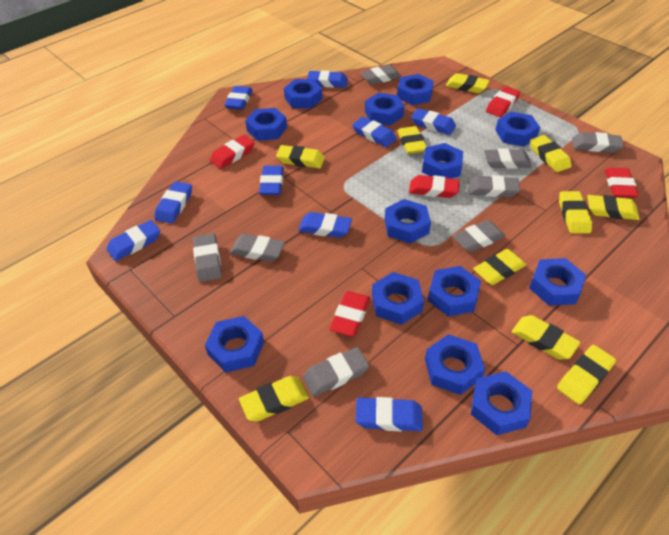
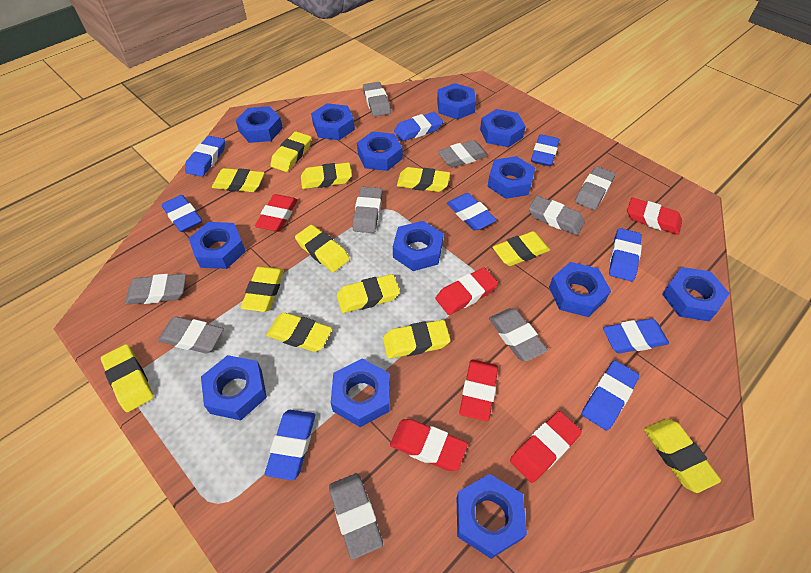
grey eraser: 8 -> 9
red eraser: 5 -> 6
yellow eraser: 10 -> 12

